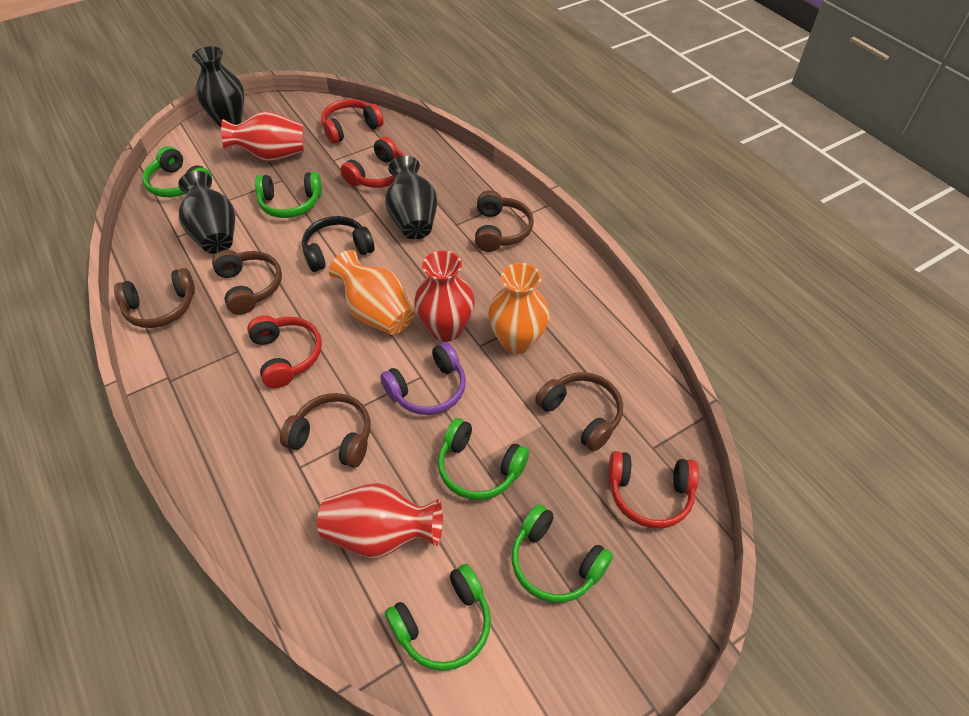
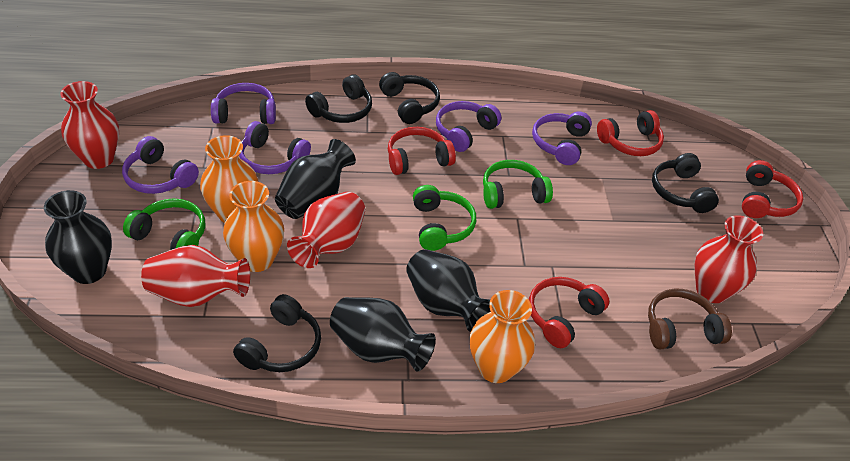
black headphones: 1 -> 4
black vase: 3 -> 4
brown headphones: 5 -> 1
green headphones: 5 -> 3
orange vase: 2 -> 3
purple headphones: 1 -> 5
red vase: 3 -> 4

